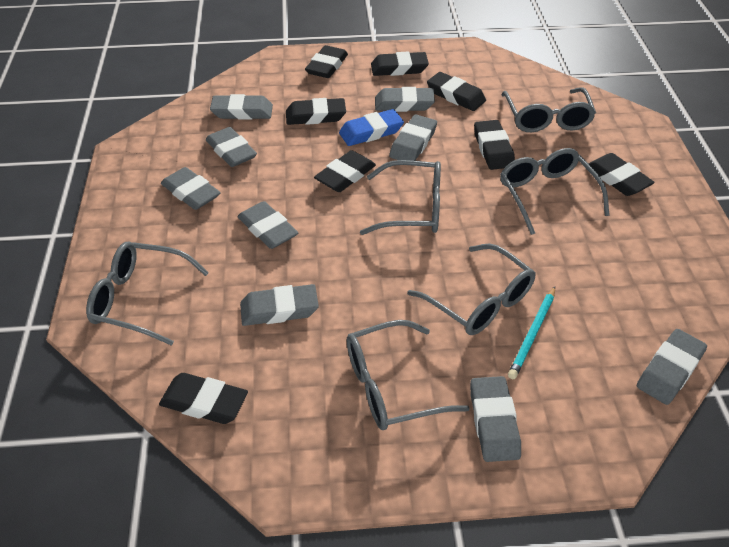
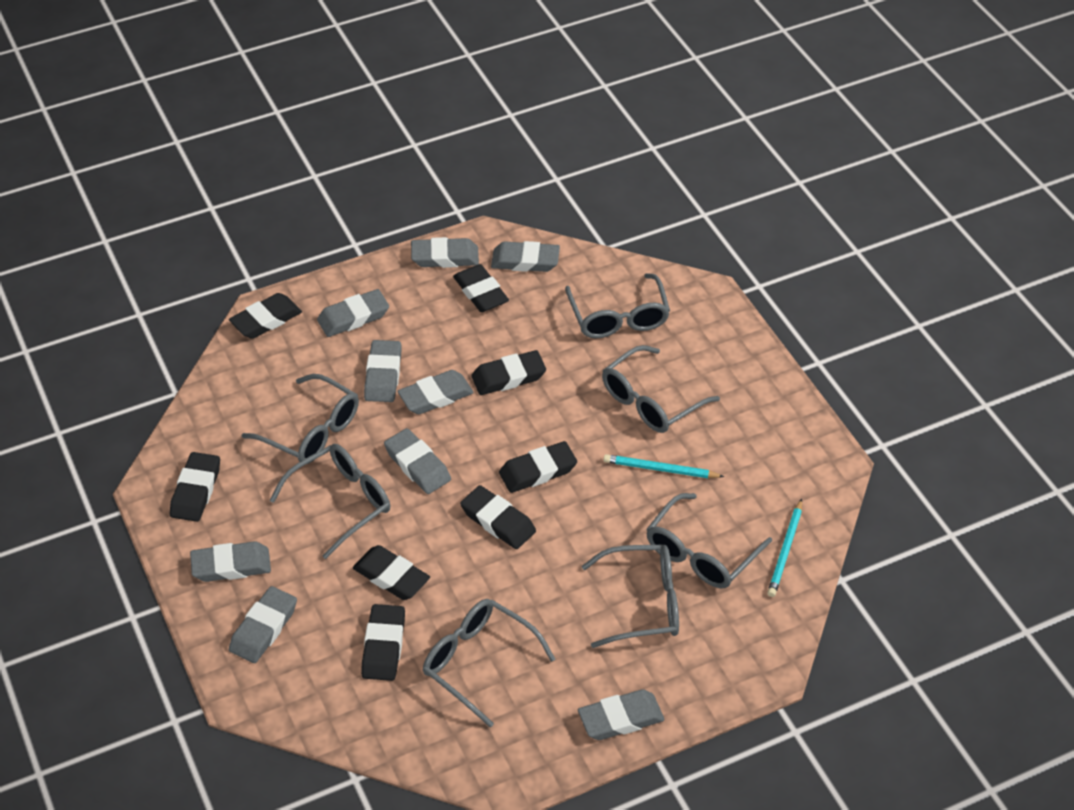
blue eraser: 1 -> 0
grey glasses: 6 -> 7
turquoise pencil: 1 -> 2

